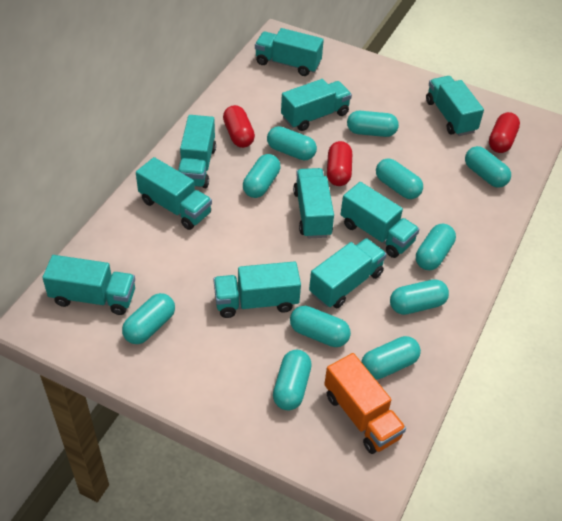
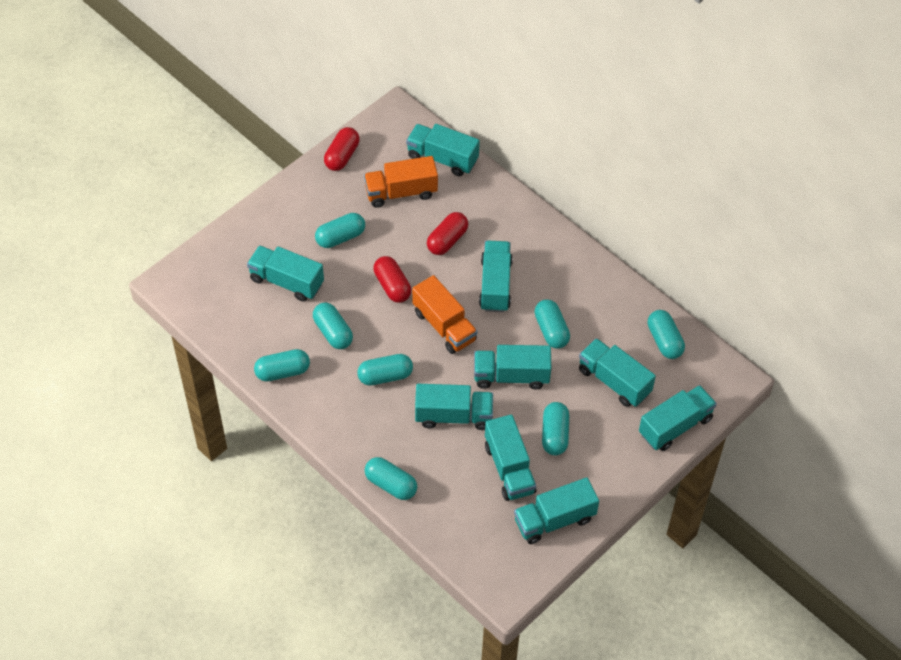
orange truck: 1 -> 2
turquoise capsule: 11 -> 8
turquoise truck: 10 -> 9

